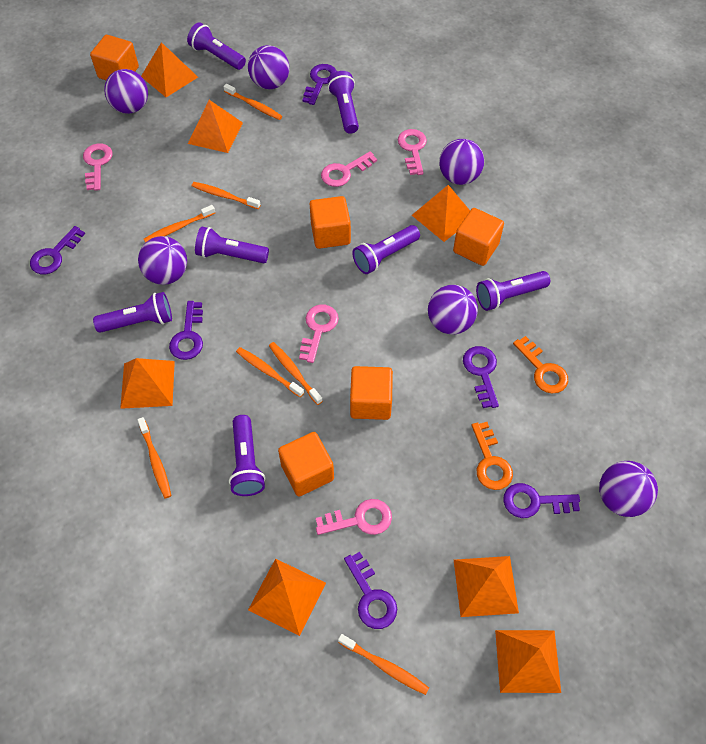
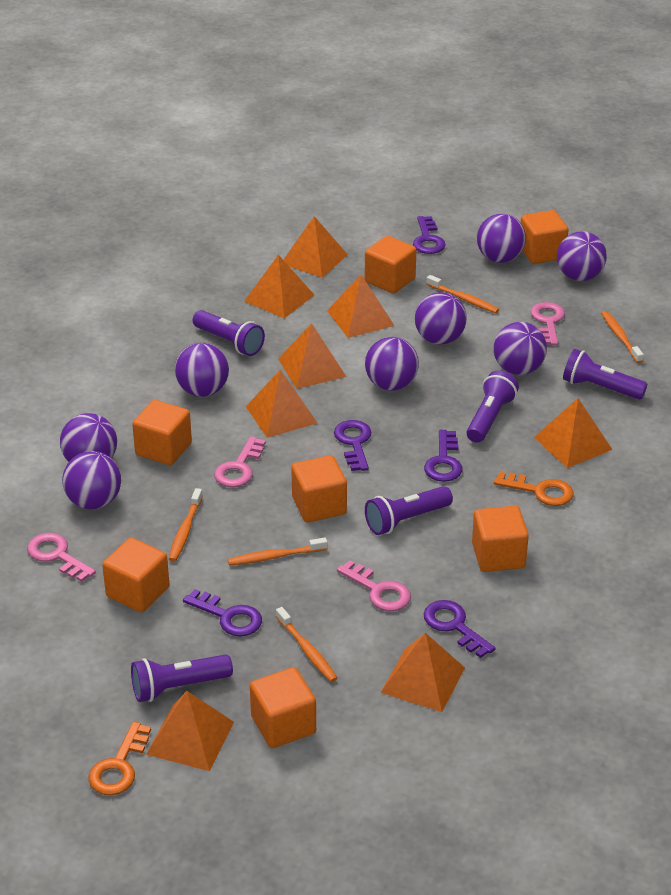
orange cube: 5 -> 7
orange pyramid: 7 -> 8
orange toothbrush: 7 -> 5
pink key: 5 -> 4
purple ball: 6 -> 8
purple flashlight: 7 -> 5
purple key: 6 -> 5

